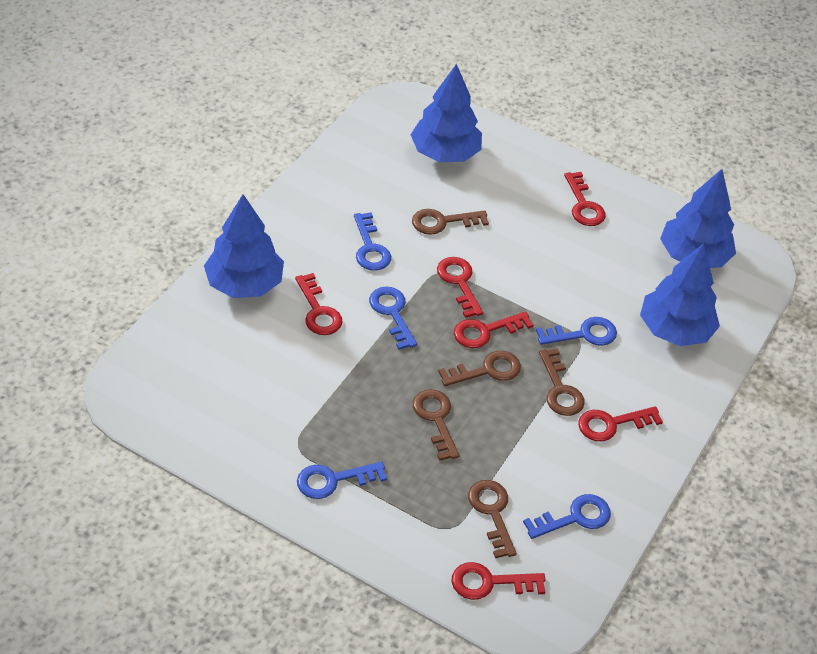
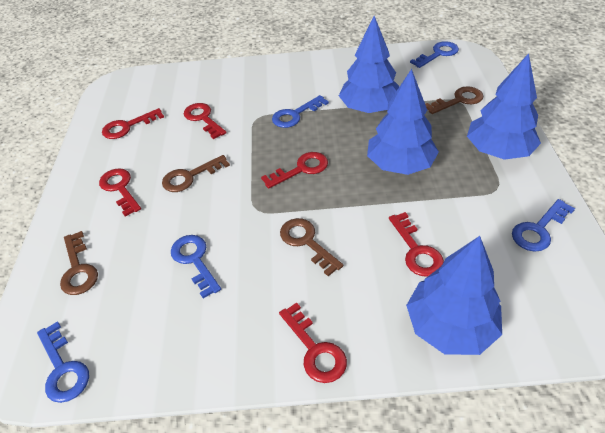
brown key: 5 -> 4

